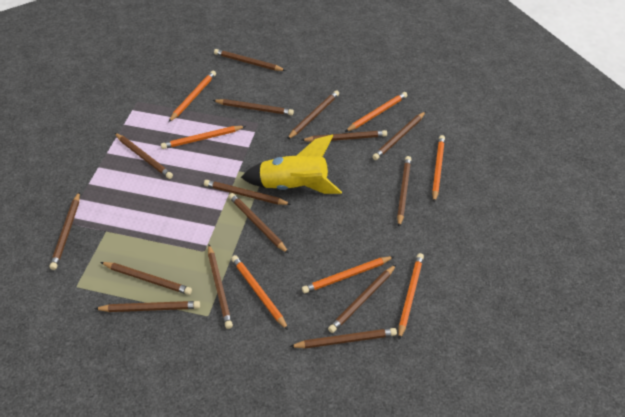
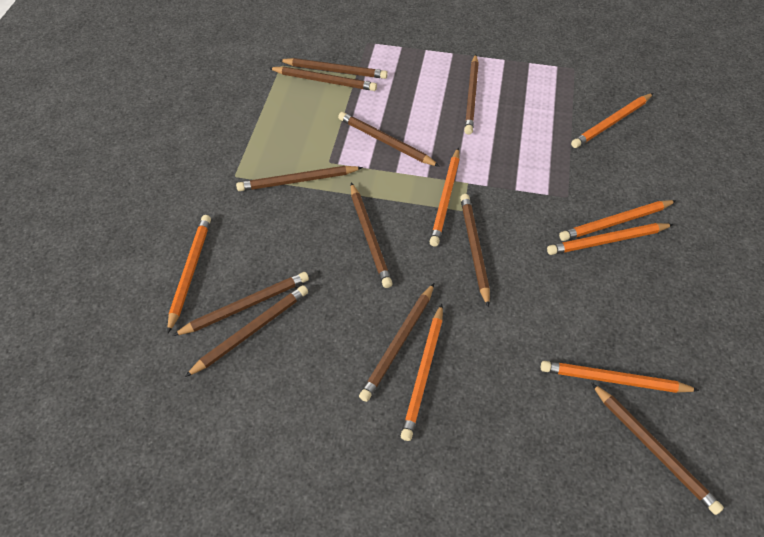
brown pencil: 15 -> 11
yellow rocket: 1 -> 0

